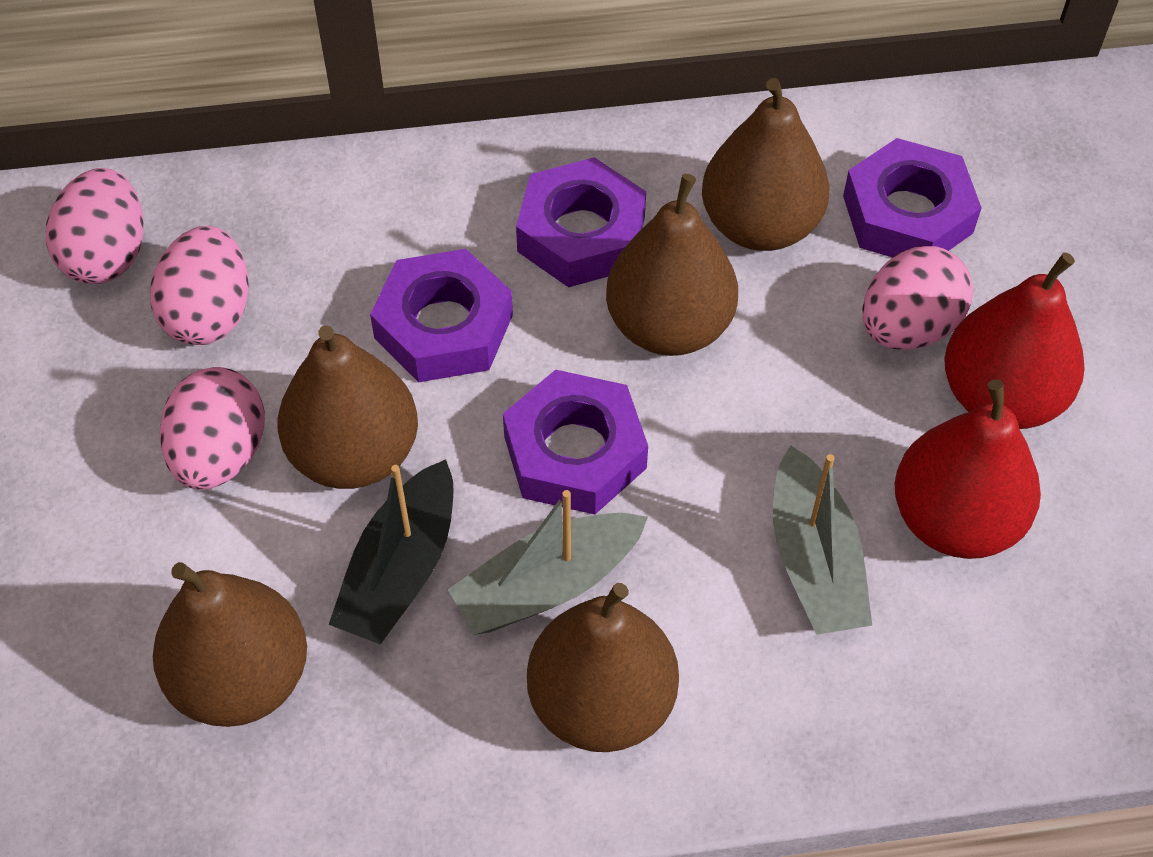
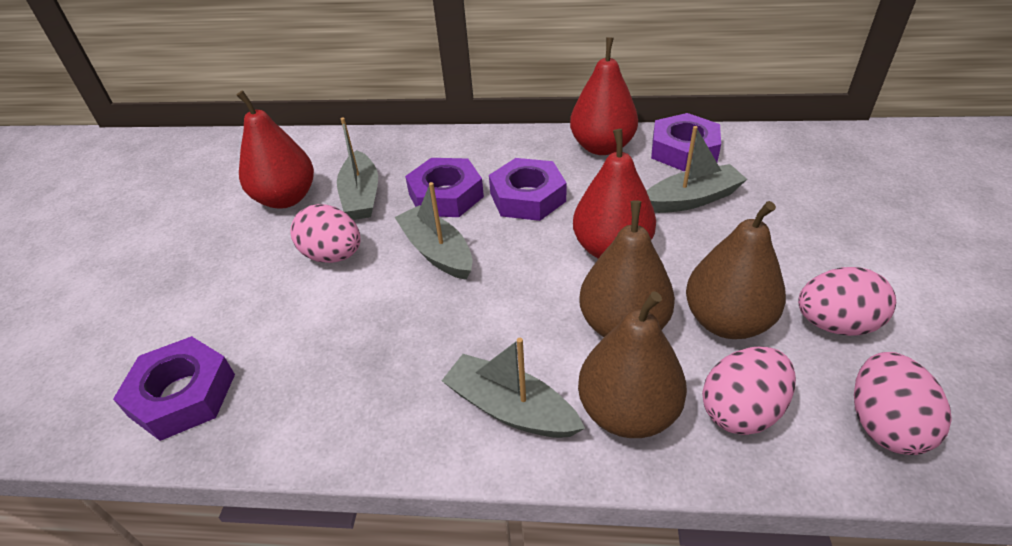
black boat: 1 -> 0
brown pear: 5 -> 3
grey boat: 2 -> 4
red pear: 2 -> 3

